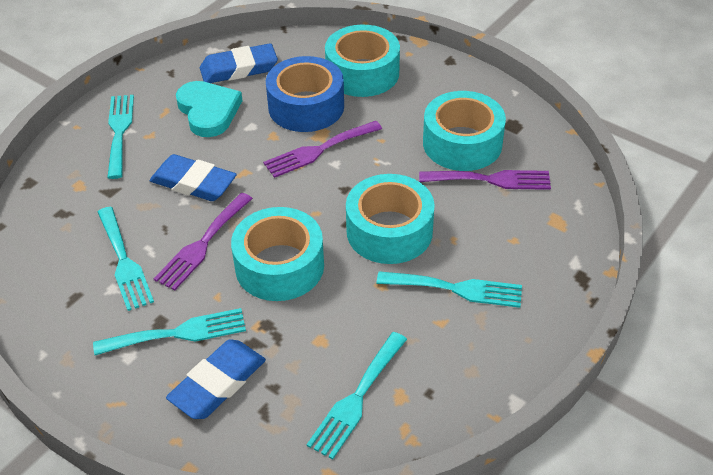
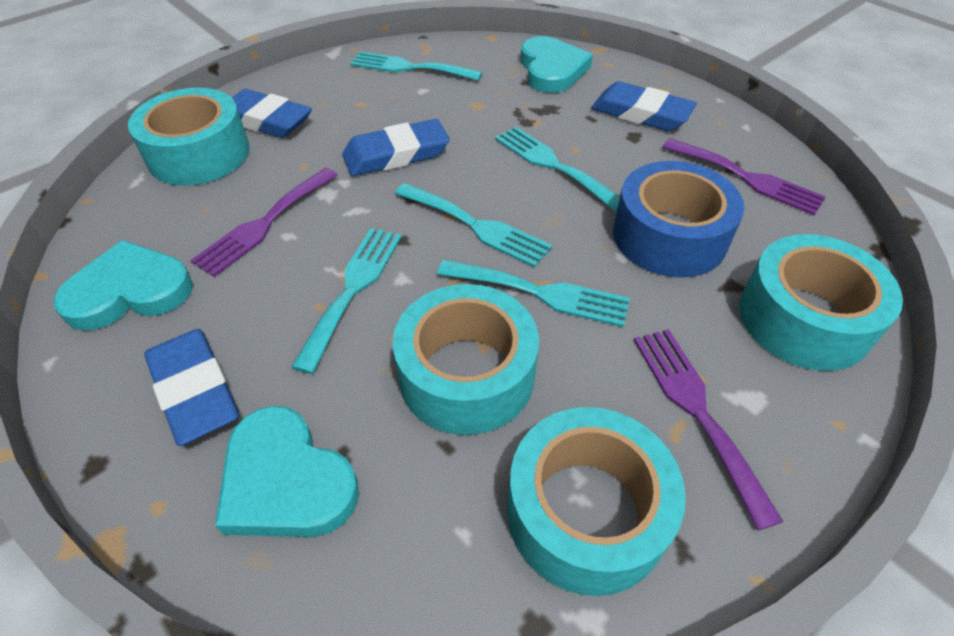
blue eraser: 3 -> 4
turquoise heart: 1 -> 3

